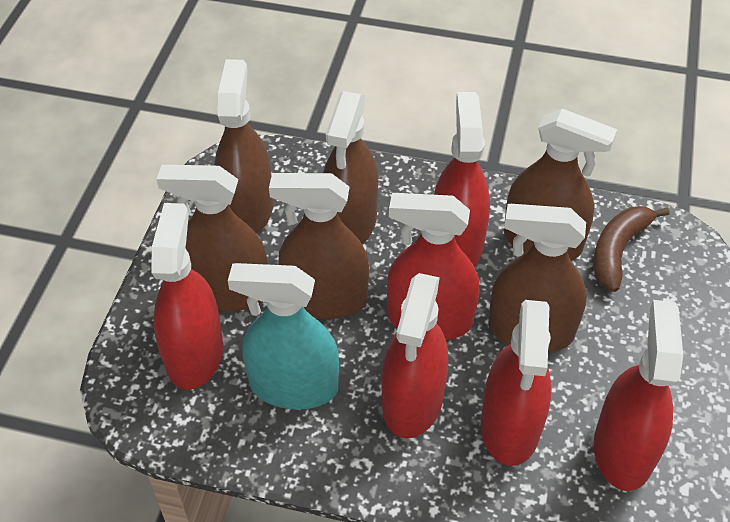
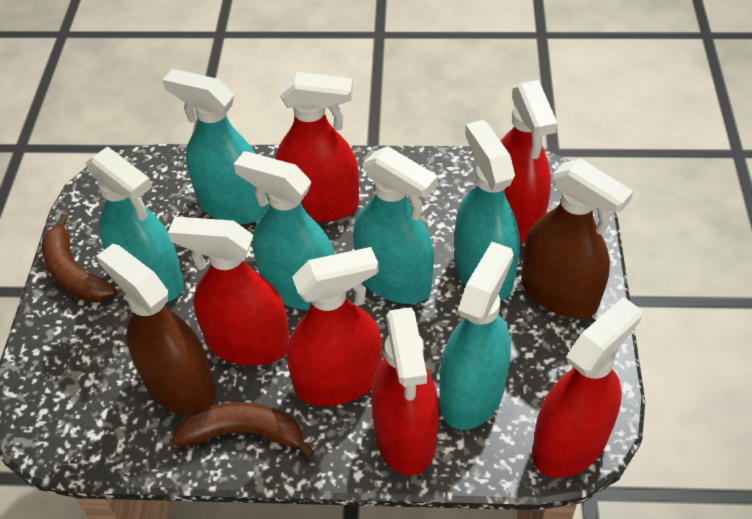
brown banana: 1 -> 2
brown spray bottle: 6 -> 2
turquoise spray bottle: 1 -> 6

